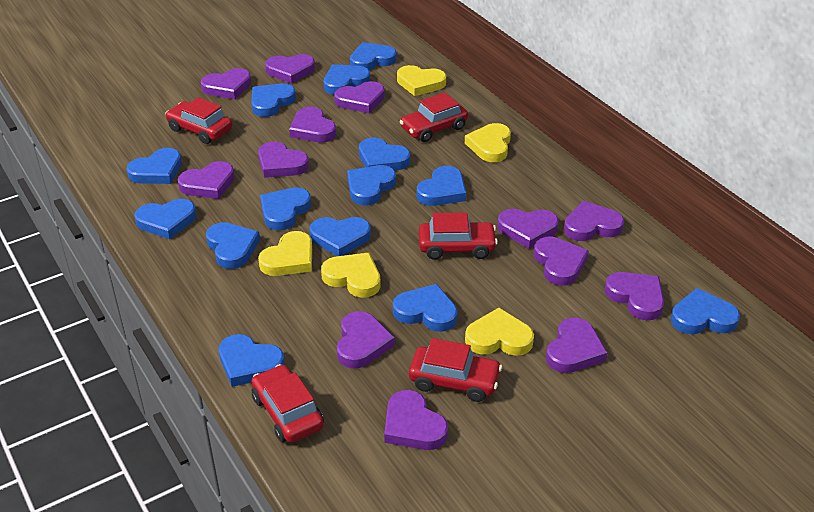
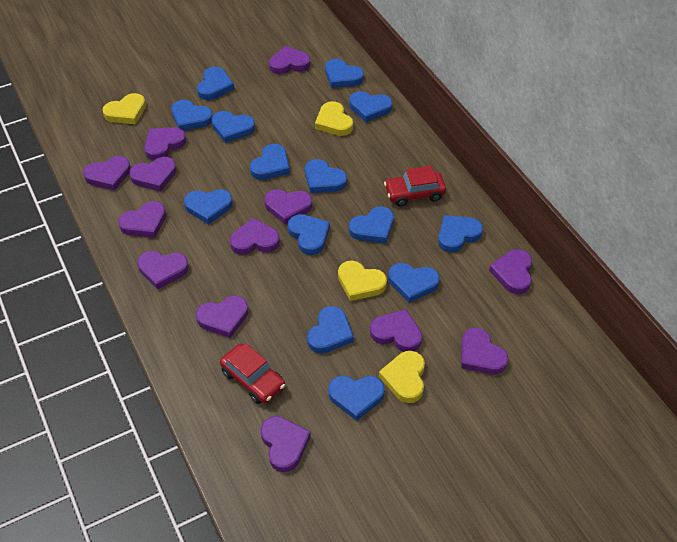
red car: 5 -> 2
yellow heart: 5 -> 4

